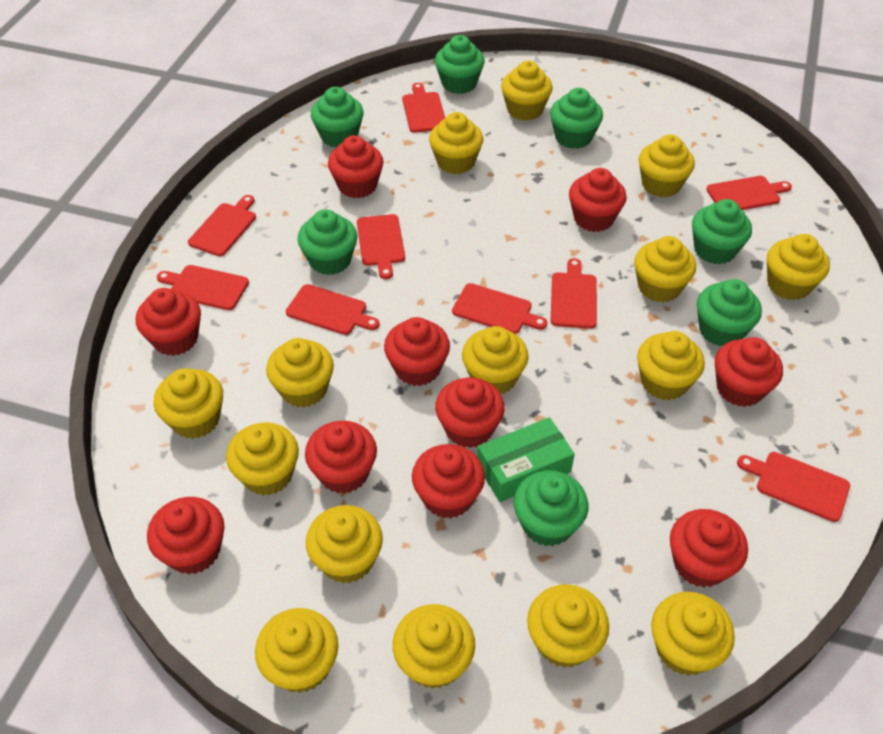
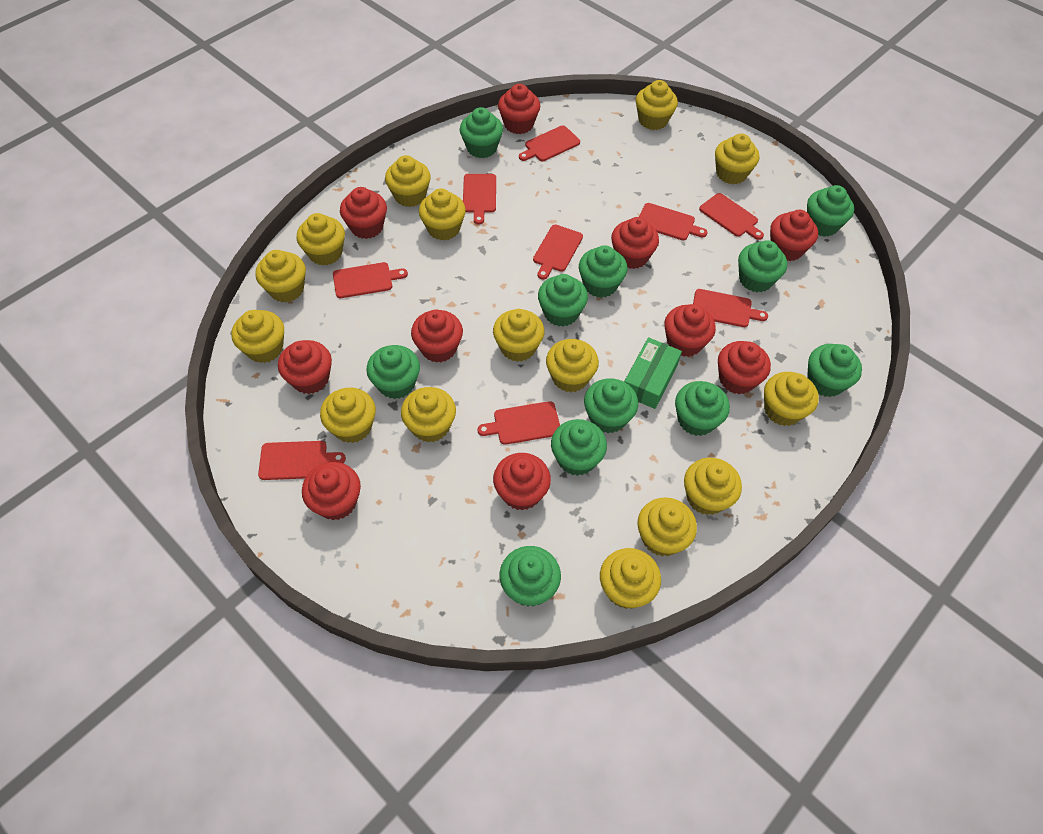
green cupcake: 7 -> 11

